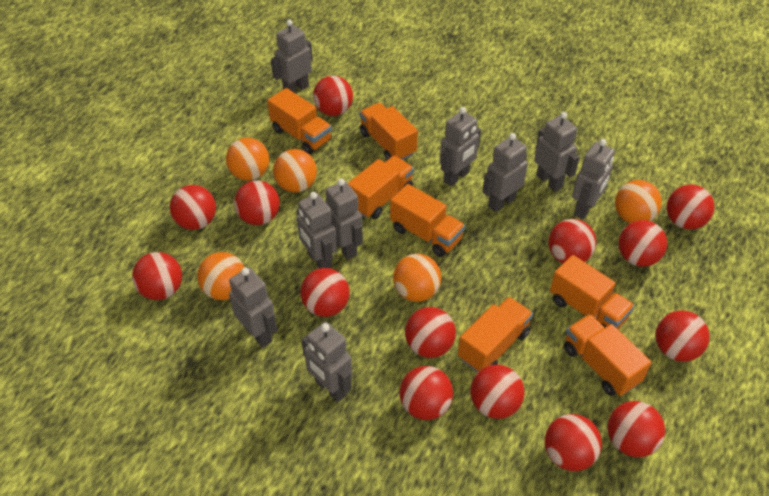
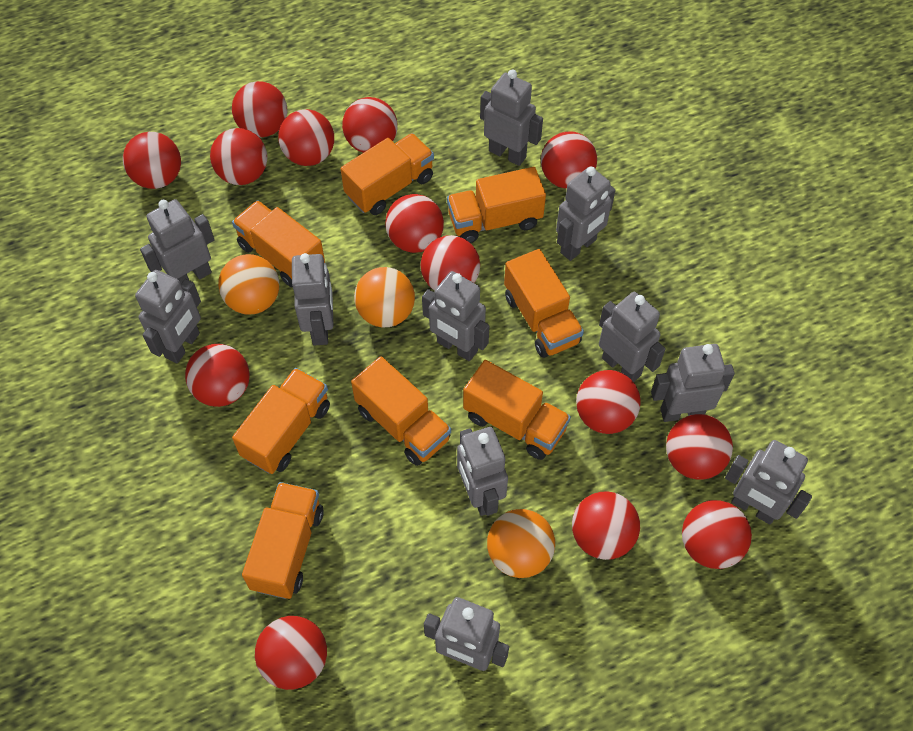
grey robot: 9 -> 11
orange ball: 5 -> 3
orange truck: 7 -> 8

